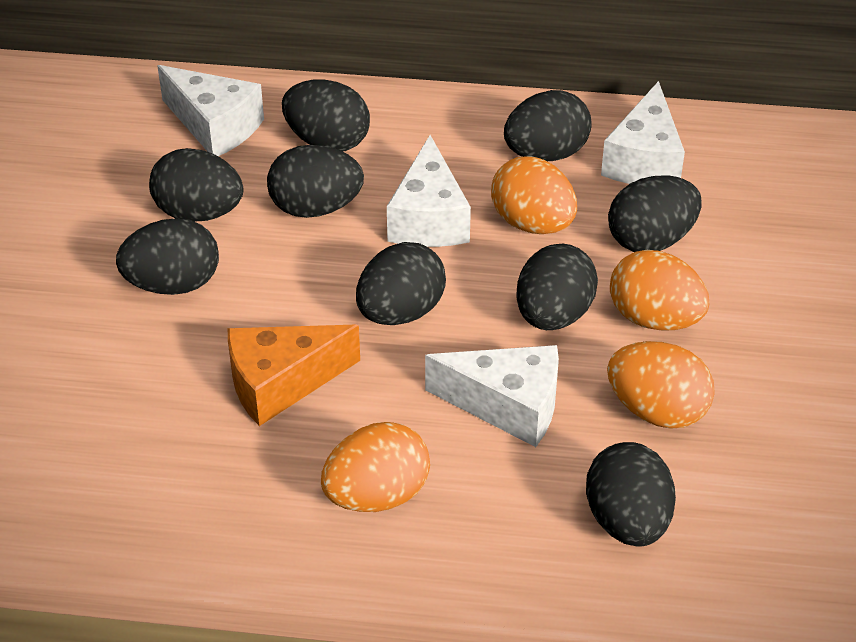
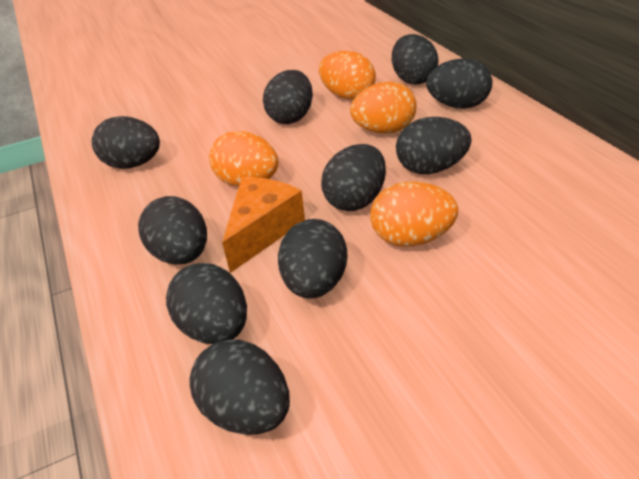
black egg: 9 -> 10
white cheese: 4 -> 0

